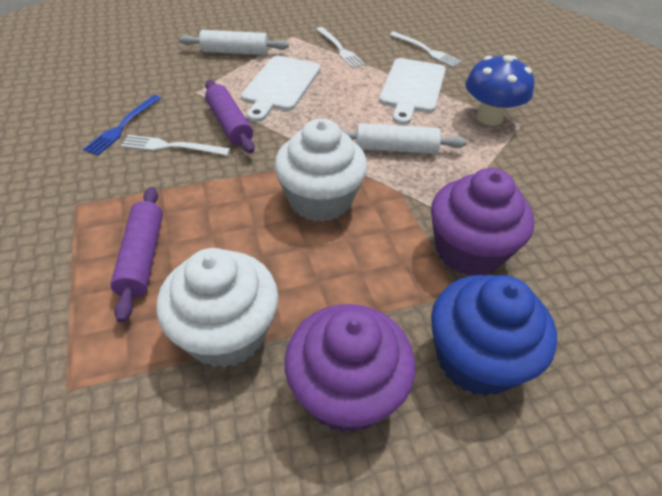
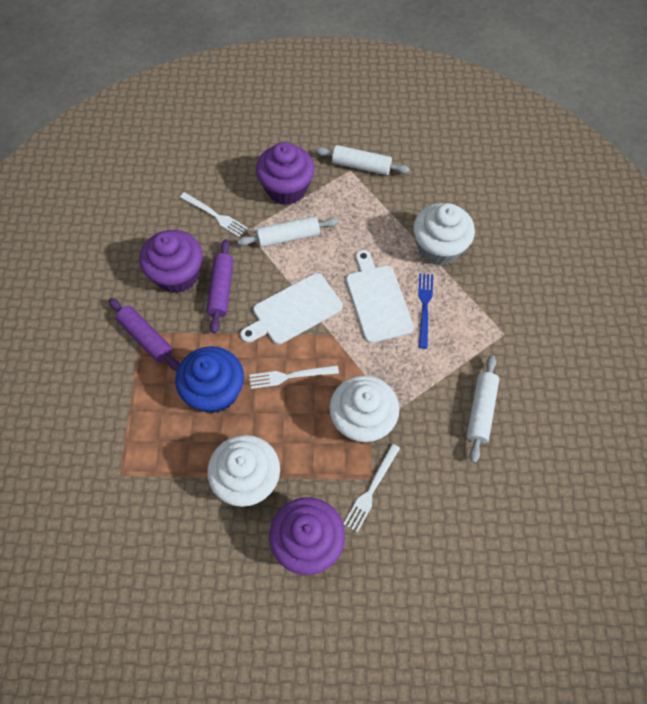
blue mushroom: 1 -> 0
purple cupcake: 2 -> 3
white cupcake: 2 -> 3
white rolling pin: 2 -> 3

